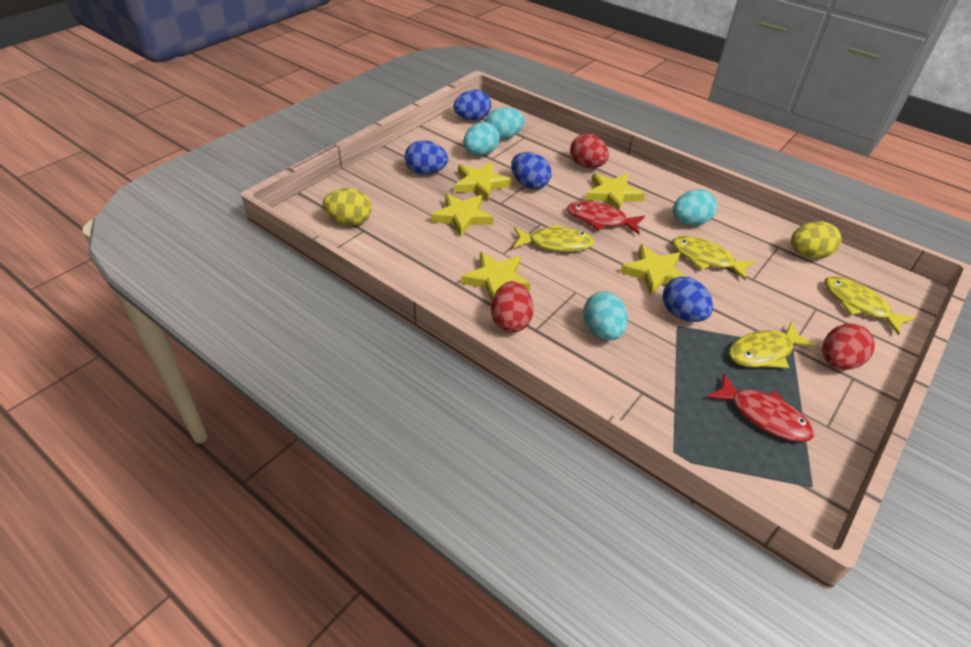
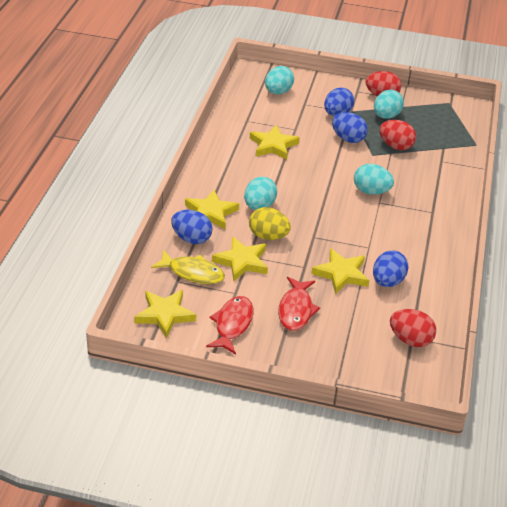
yellow egg: 2 -> 1
yellow fish: 4 -> 1

